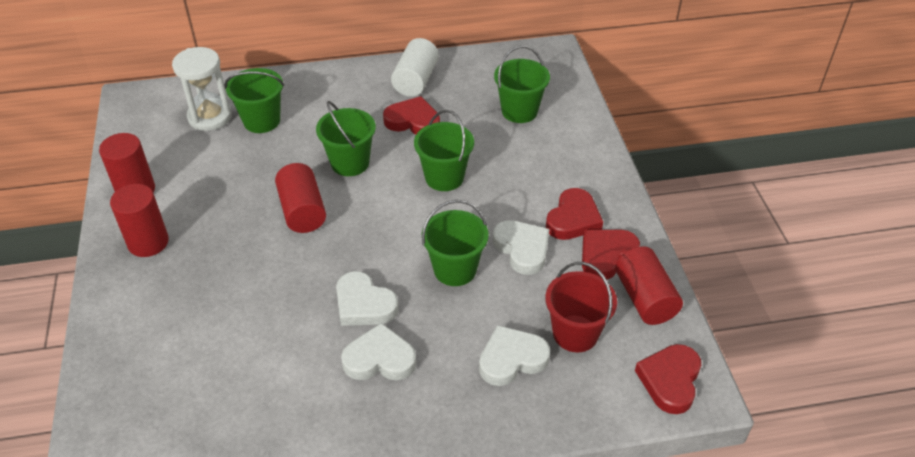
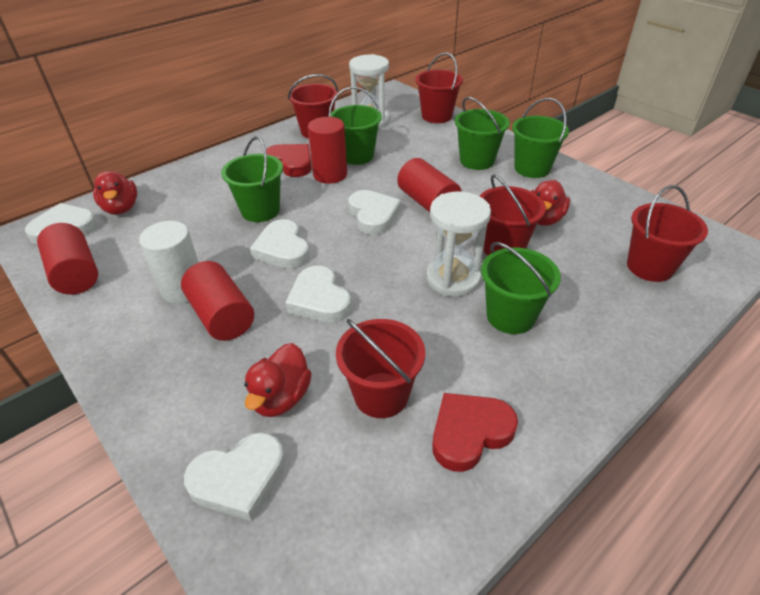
red bucket: 1 -> 5
red duck: 0 -> 3
red heart: 4 -> 2
white heart: 4 -> 5
white hourglass: 1 -> 2

